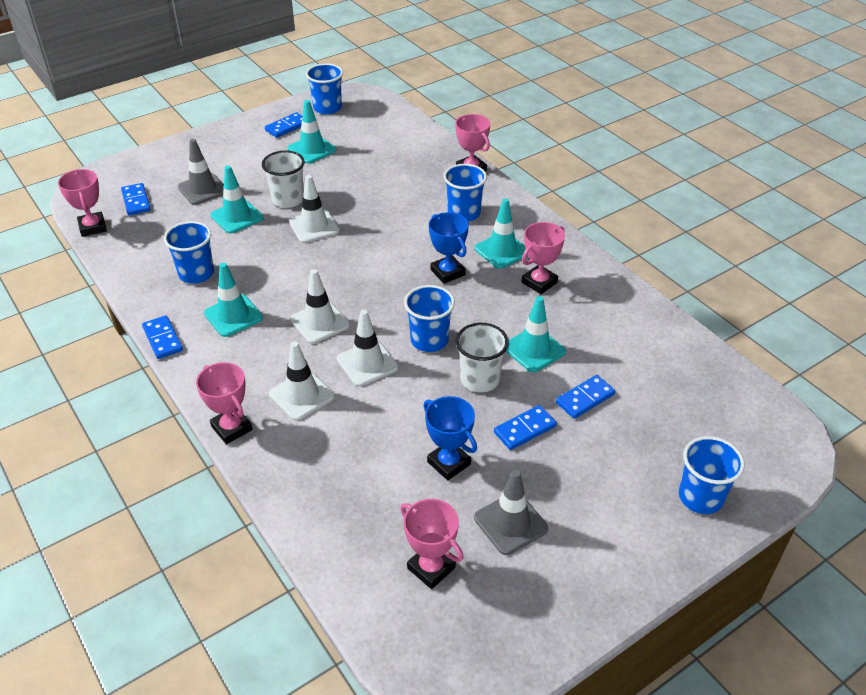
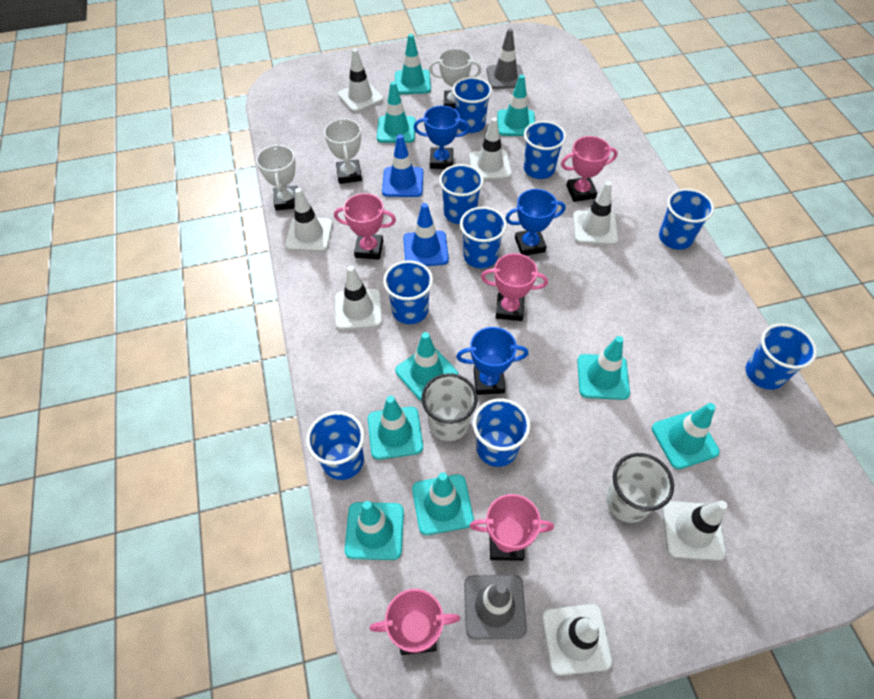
blue cup: 5 -> 9
blue domino: 5 -> 0
blue traffic cone: 0 -> 2
blue trophy: 2 -> 3
turquoise traffic cone: 5 -> 9
white traffic cone: 4 -> 7
white trophy: 0 -> 3

